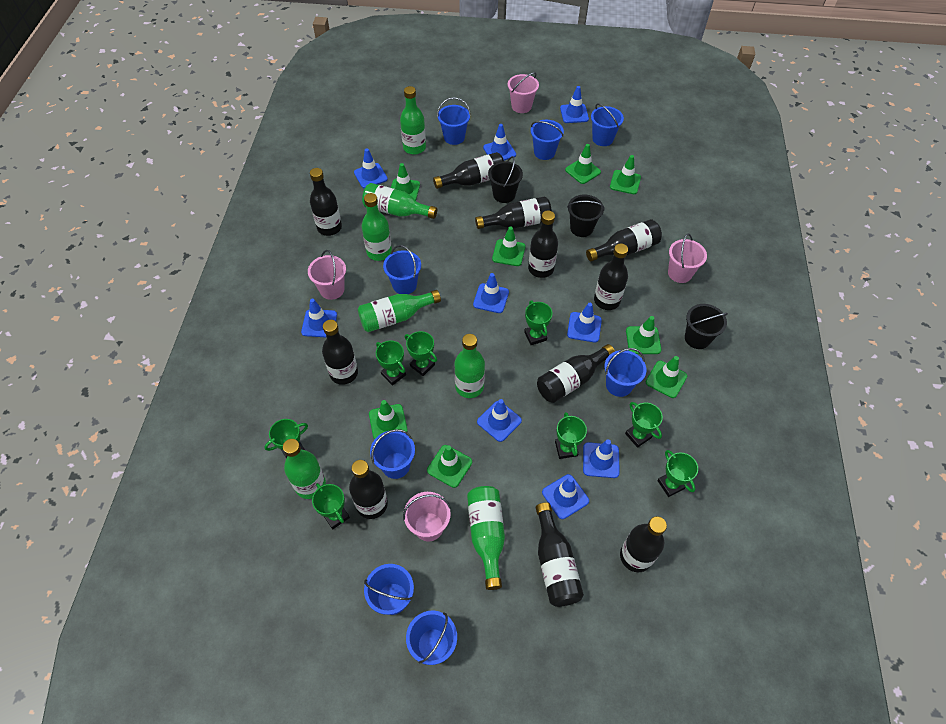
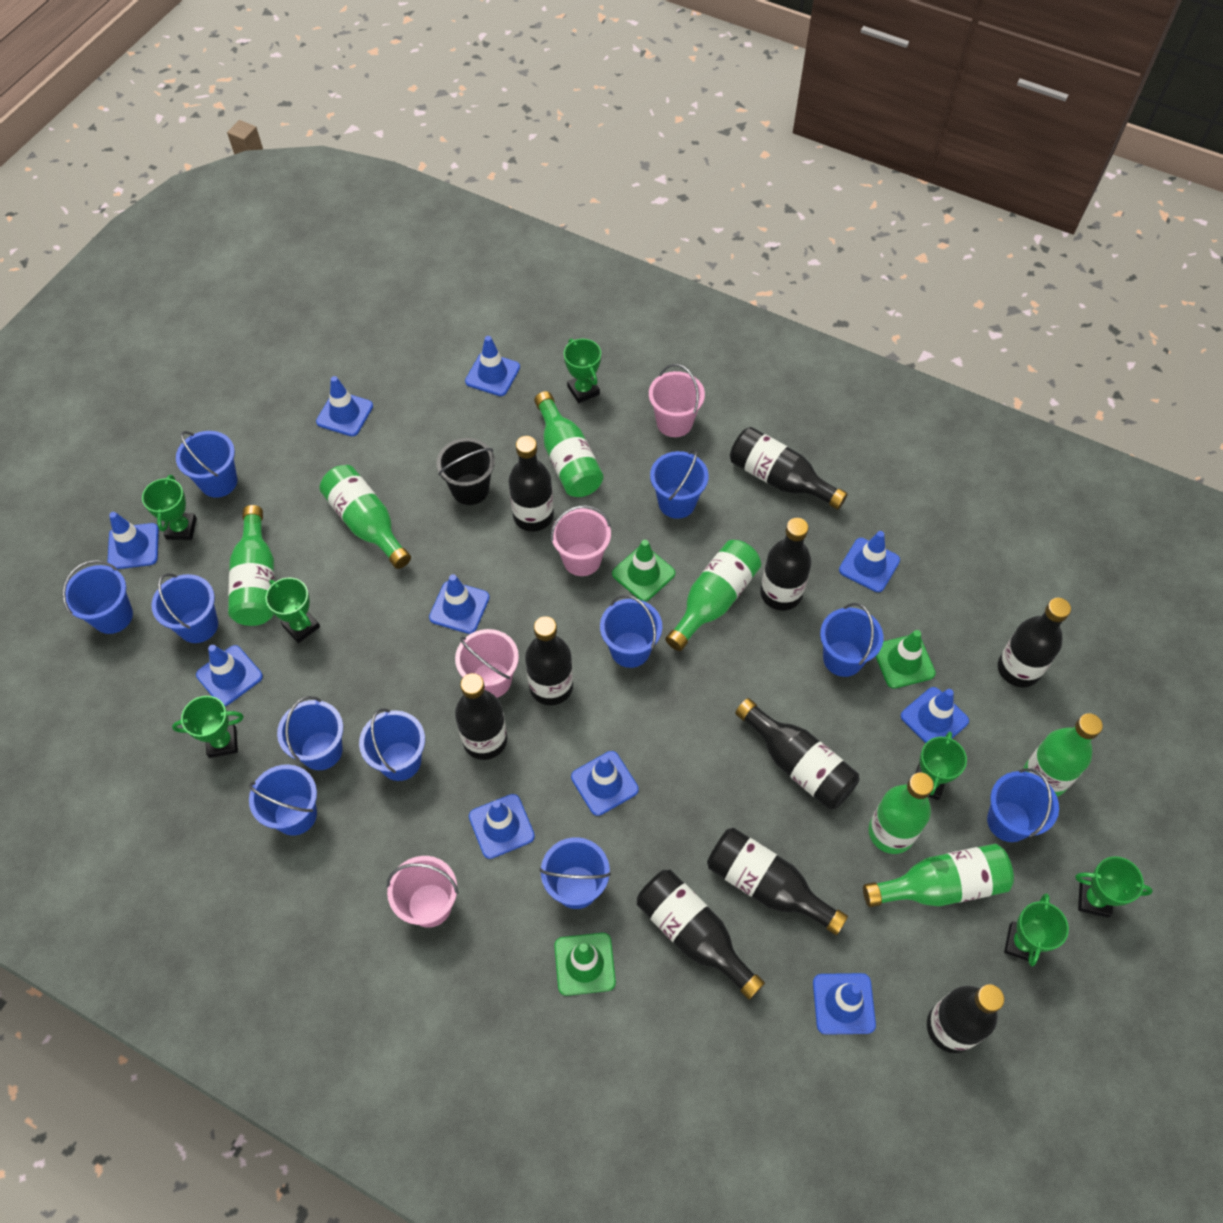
black bottle: 11 -> 10
black bucket: 3 -> 1
blue bucket: 8 -> 11
blue traffic cone: 9 -> 10
green traffic cone: 8 -> 3
green trophy: 8 -> 7

